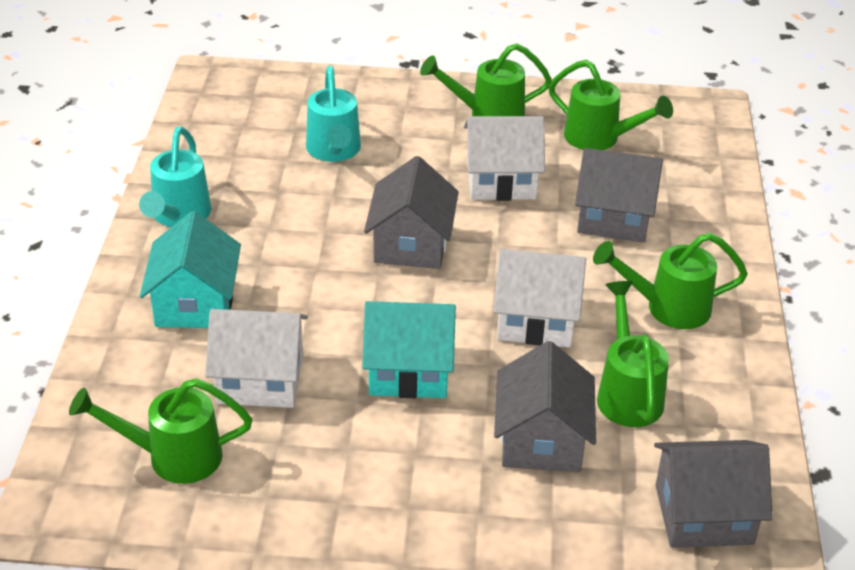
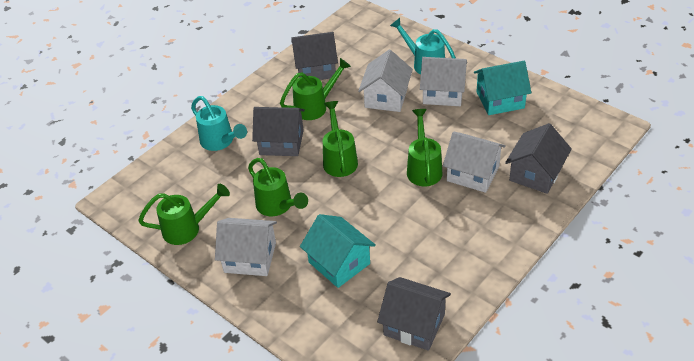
white house: 3 -> 4

